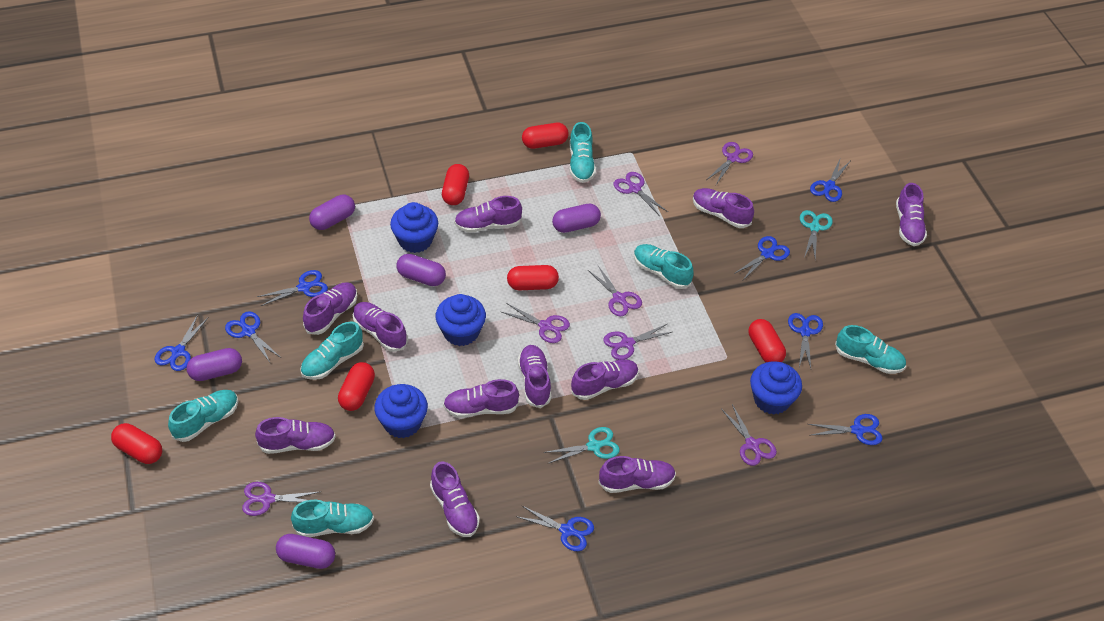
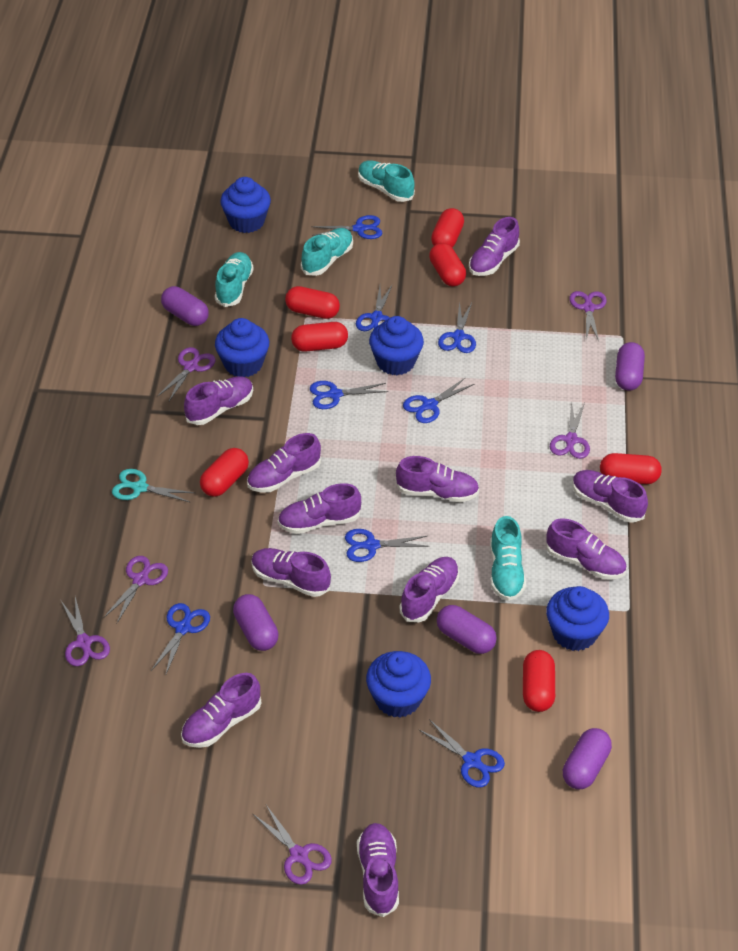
blue cupcake: 4 -> 5
purple scissors: 7 -> 6
red capsule: 6 -> 7
turquoise scissors: 2 -> 1
turquoise shoe: 6 -> 4

